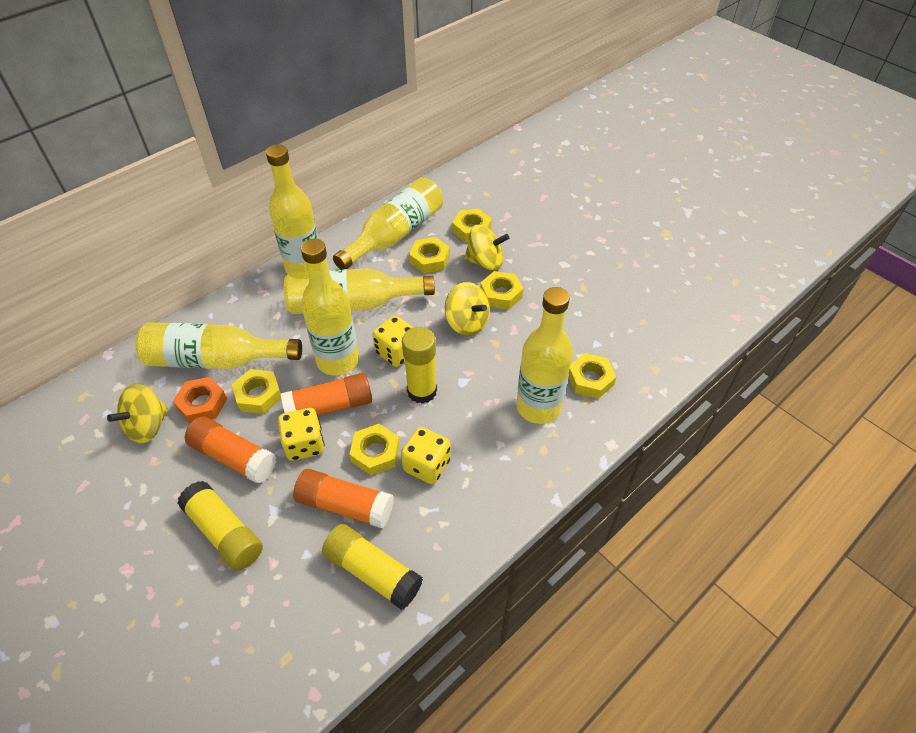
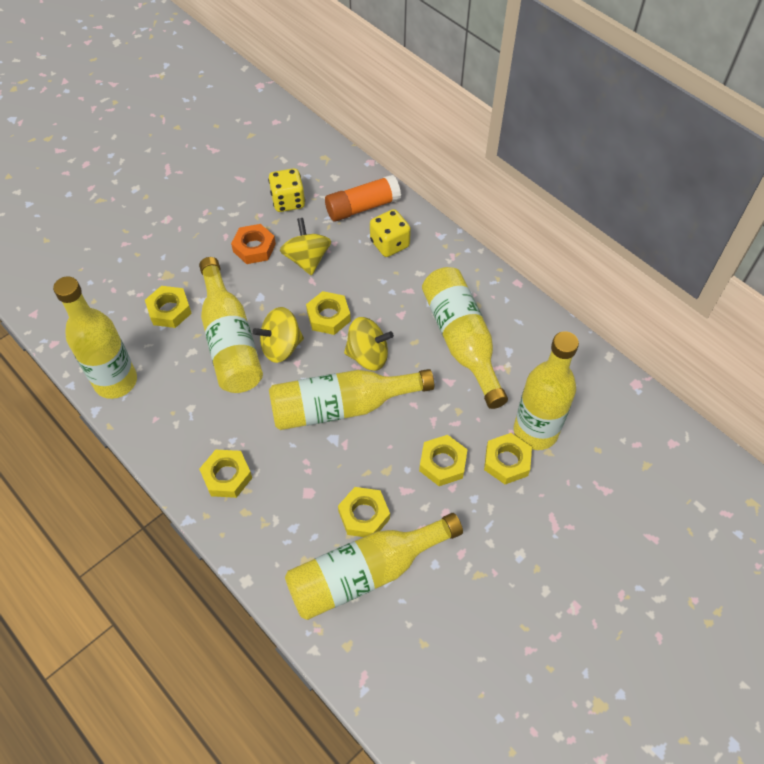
orange glue stick: 3 -> 1
yellow dice: 3 -> 2
yellow glue stick: 3 -> 0

